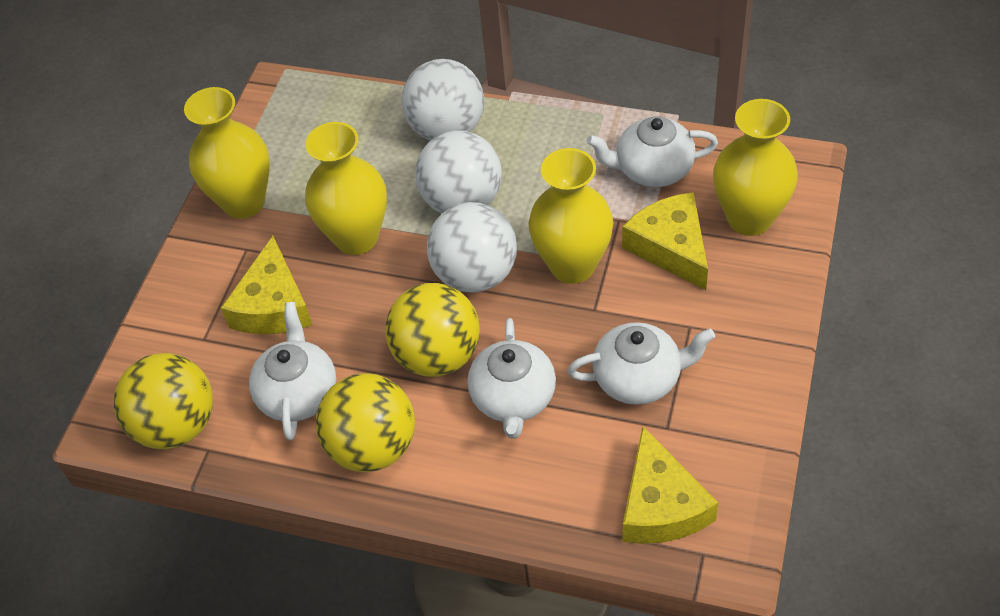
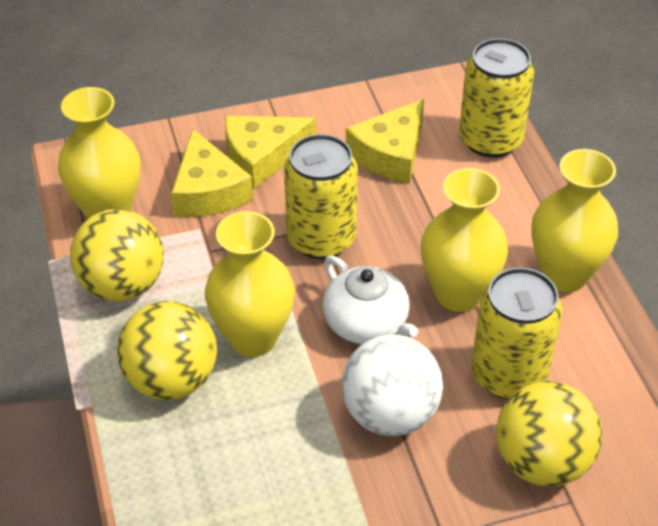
white ball: 3 -> 1
white teapot: 4 -> 1
yellow can: 0 -> 3

